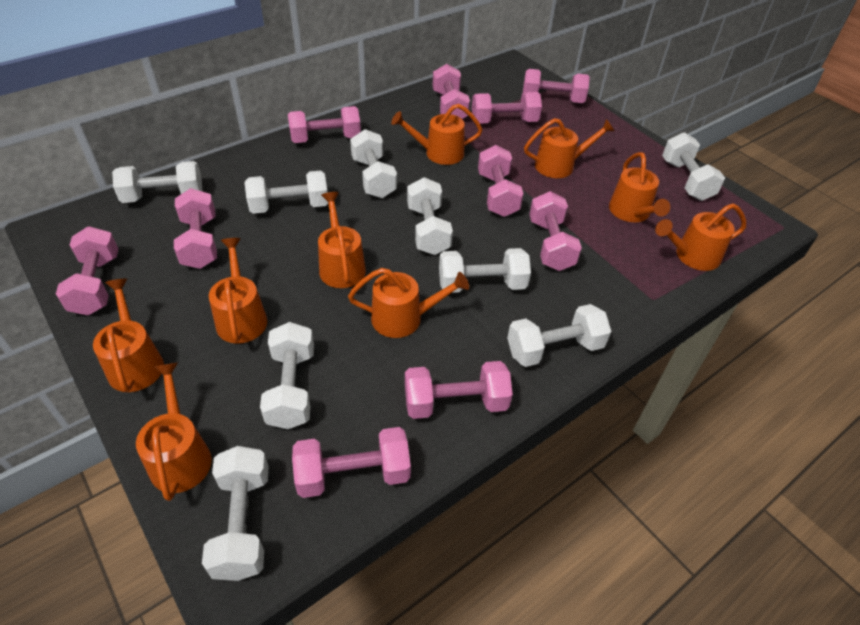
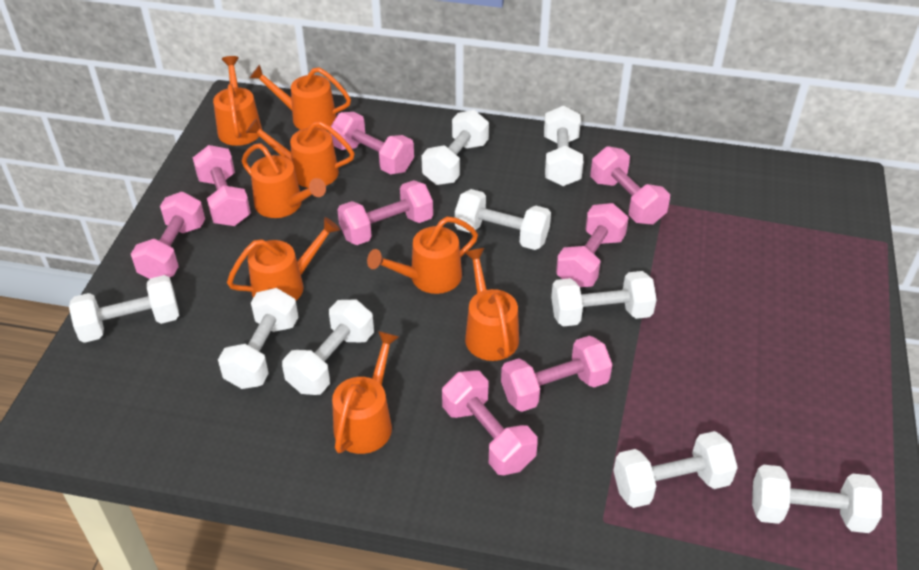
orange watering can: 9 -> 8
pink dumbbell: 10 -> 8

